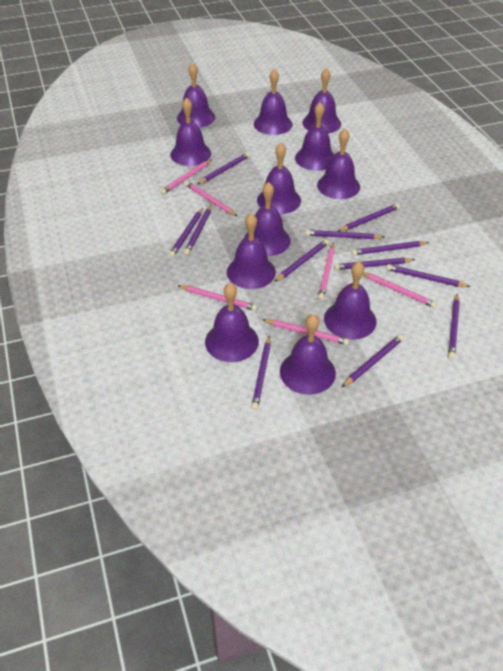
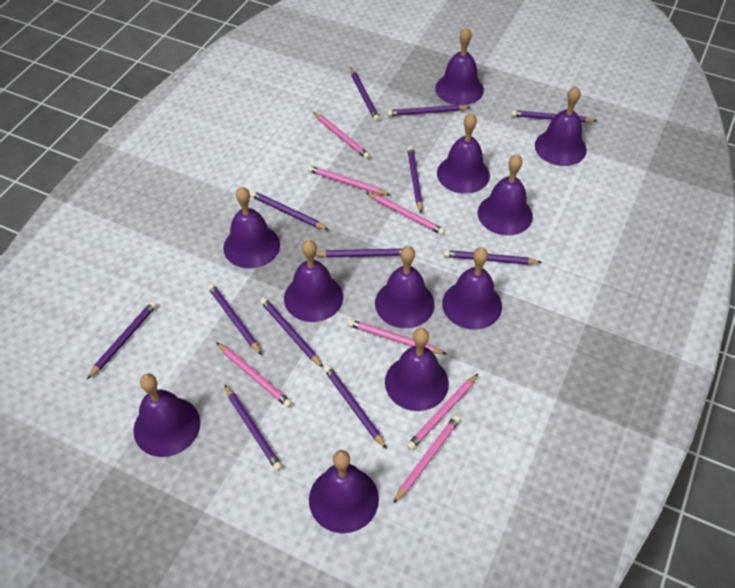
pink pencil: 6 -> 7
purple bell: 12 -> 11

